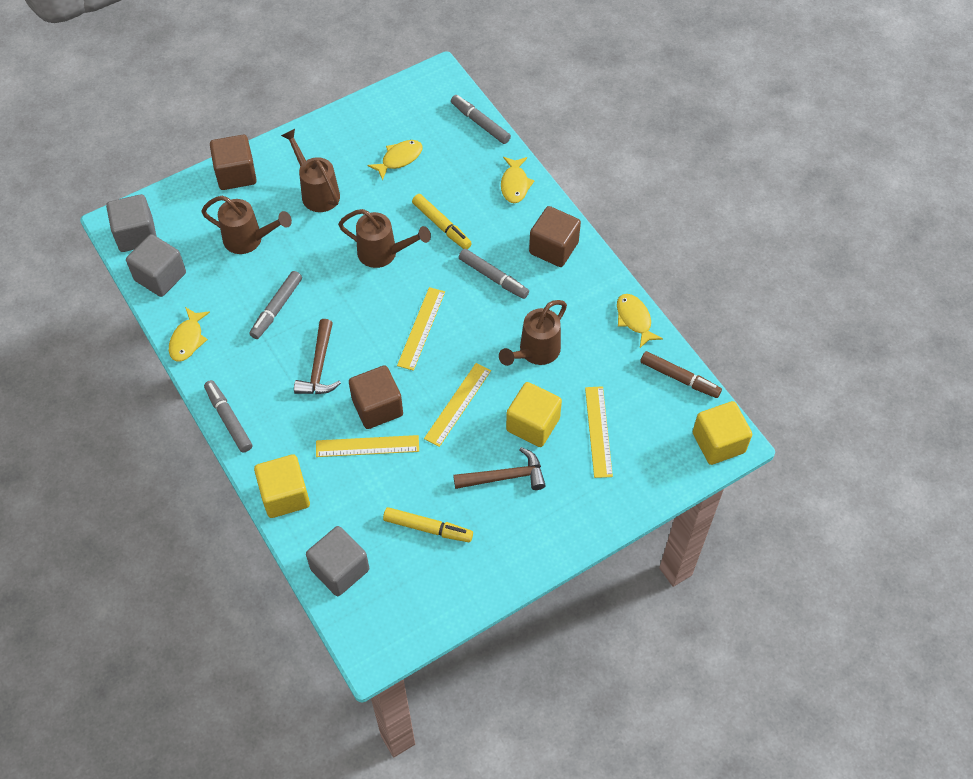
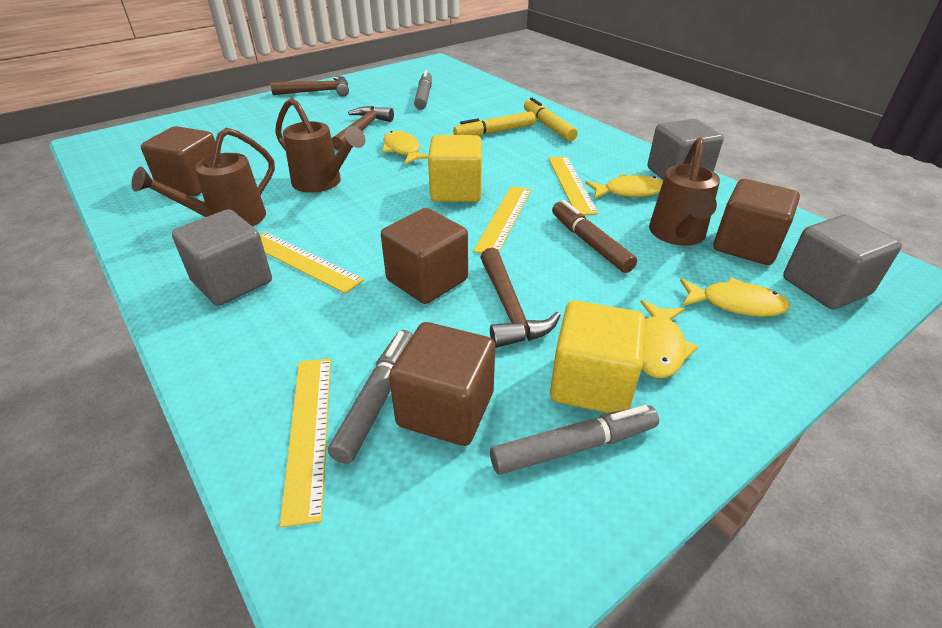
brown cube: 3 -> 4
brown hammer: 2 -> 3
brown watering can: 4 -> 3
grey marker: 4 -> 3
yellow cube: 3 -> 2

